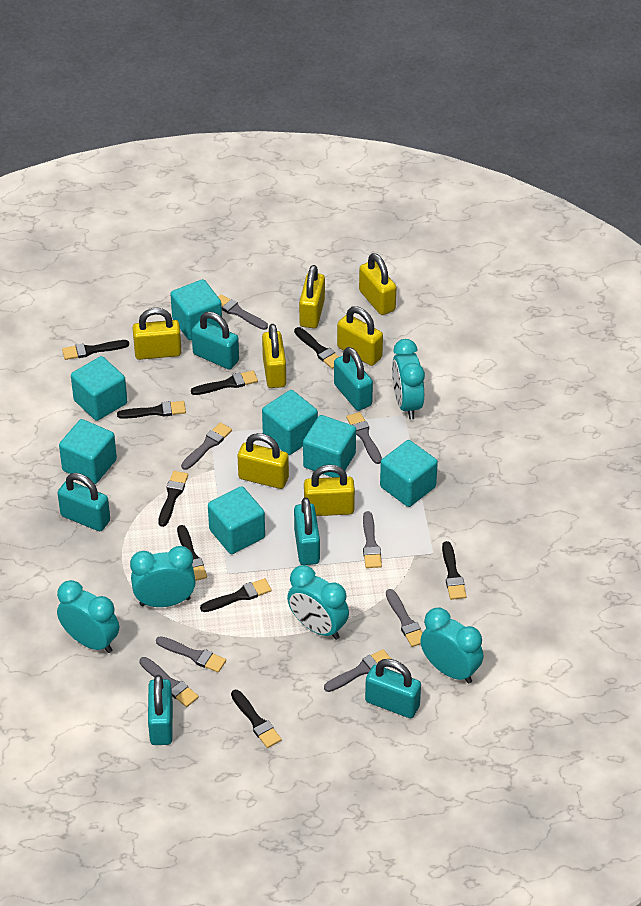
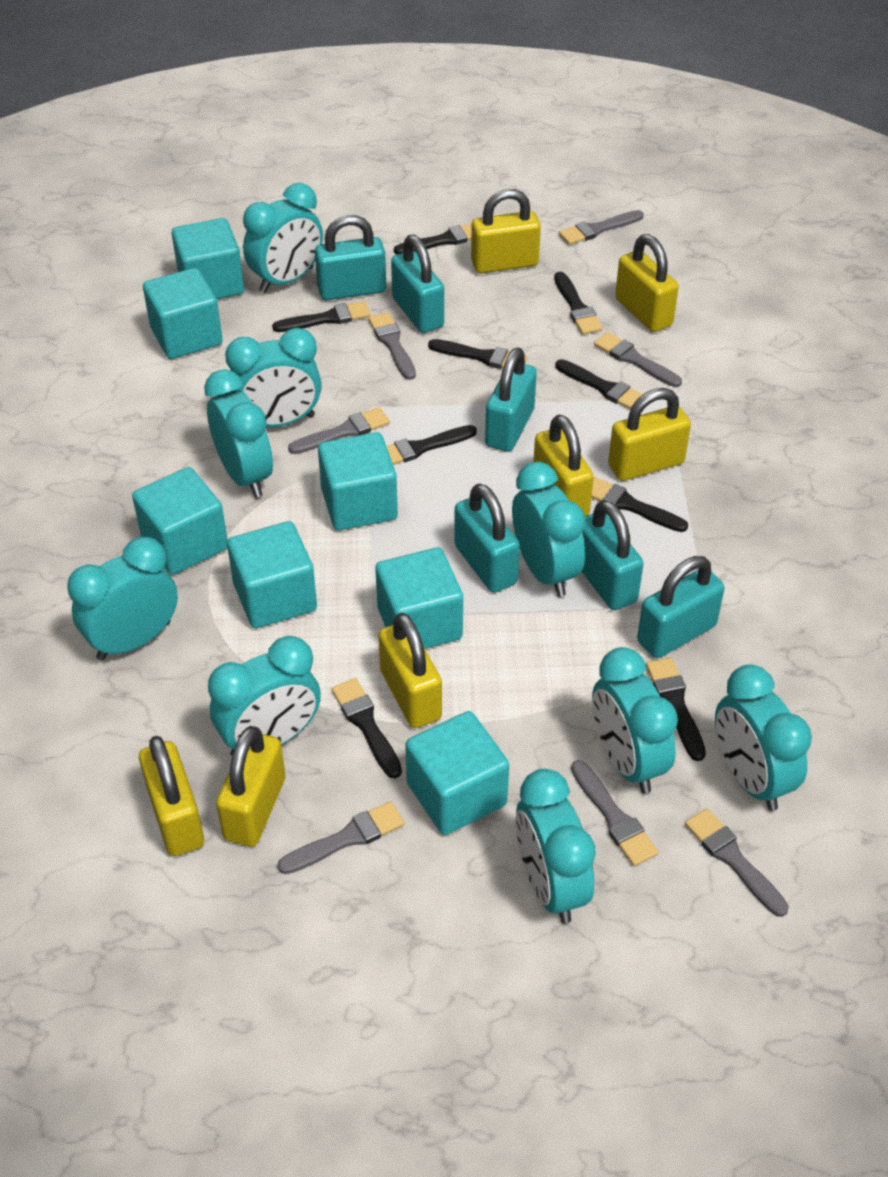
grey brush: 8 -> 7
turquoise clock: 5 -> 9

